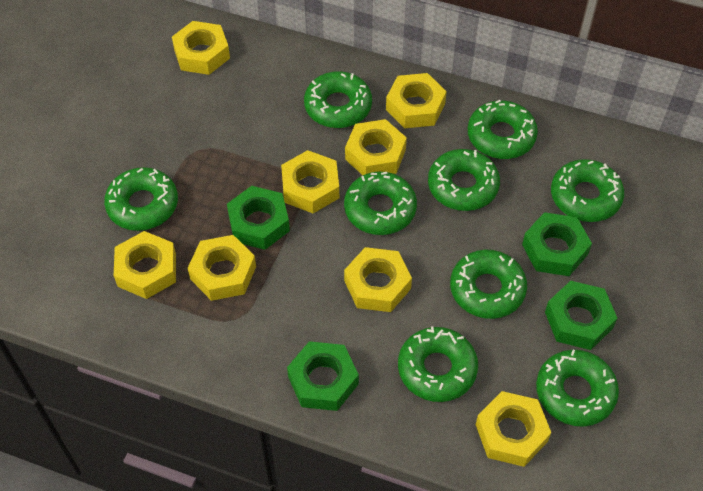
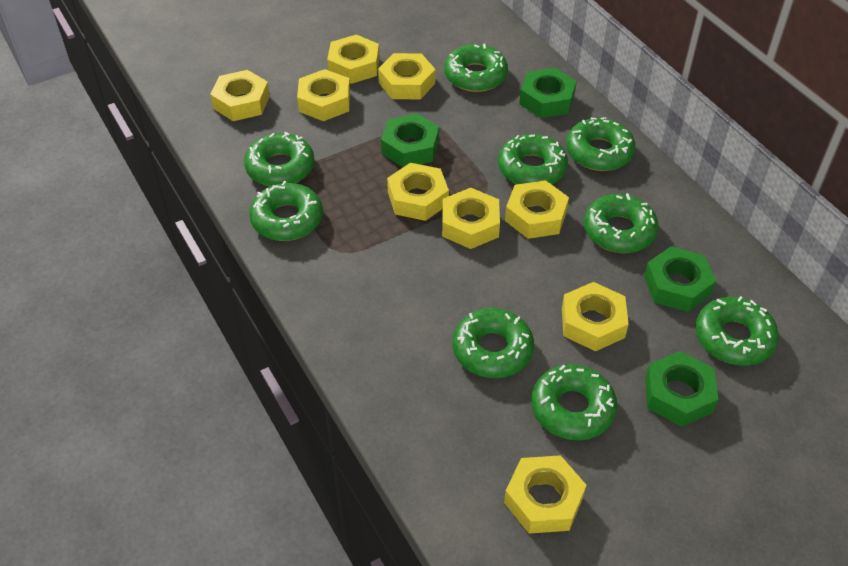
yellow nut: 8 -> 9

